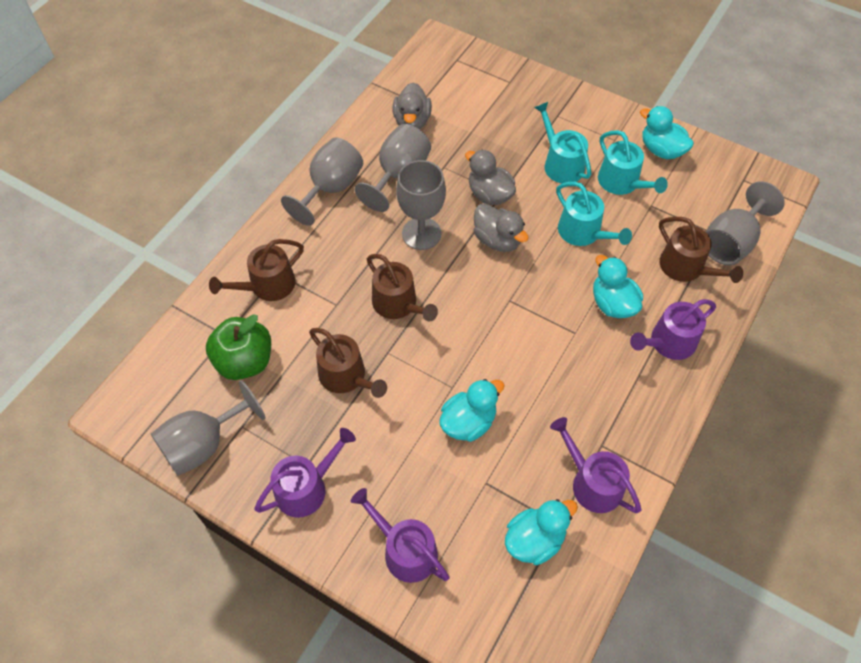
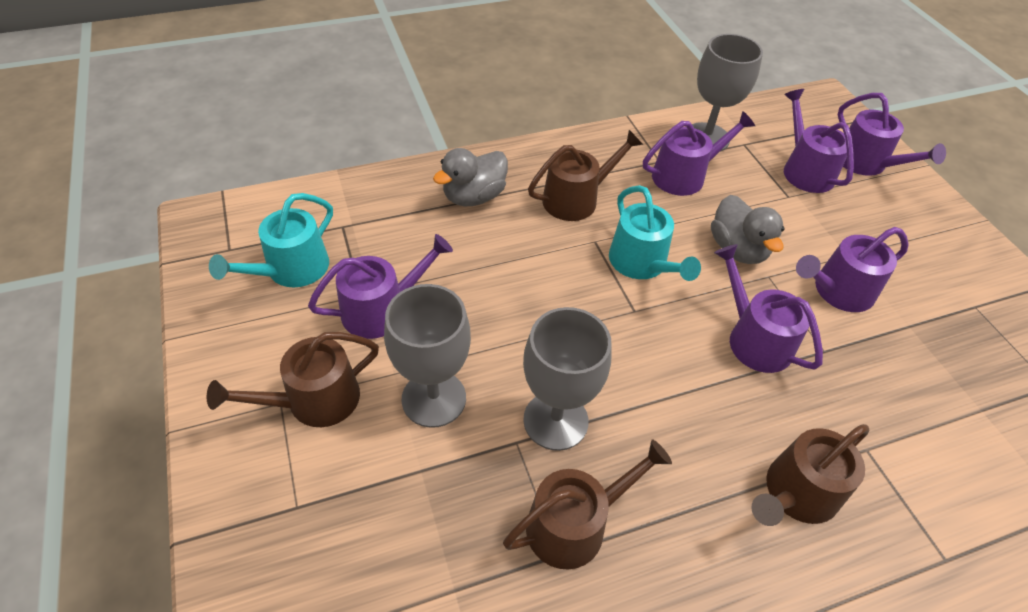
green apple: 1 -> 0
grey duck: 3 -> 2
grey goblet: 5 -> 3
purple watering can: 4 -> 6
turquoise duck: 4 -> 0
turquoise watering can: 3 -> 2

